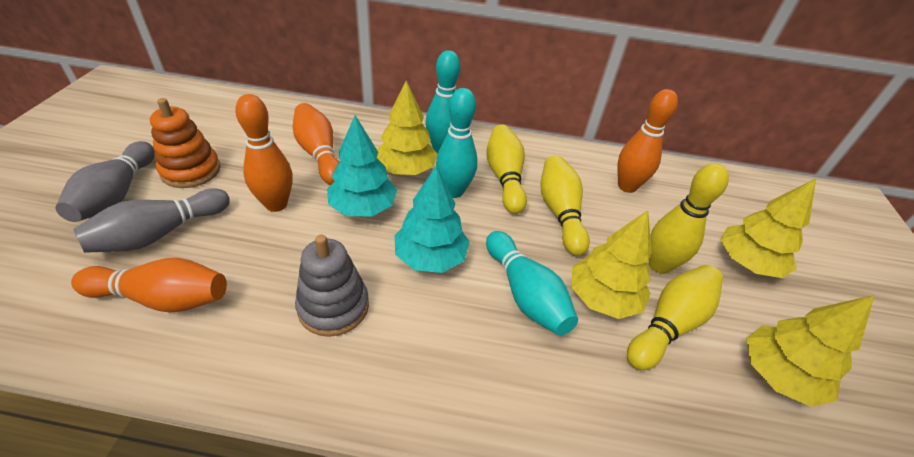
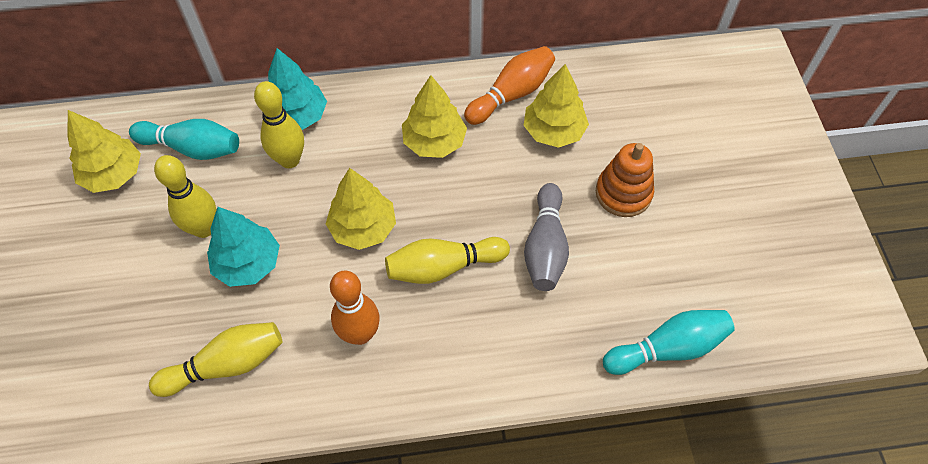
grey bowling pin: 2 -> 1
grey stacking toy: 1 -> 0
orange bowling pin: 4 -> 2
turquoise bowling pin: 3 -> 2

